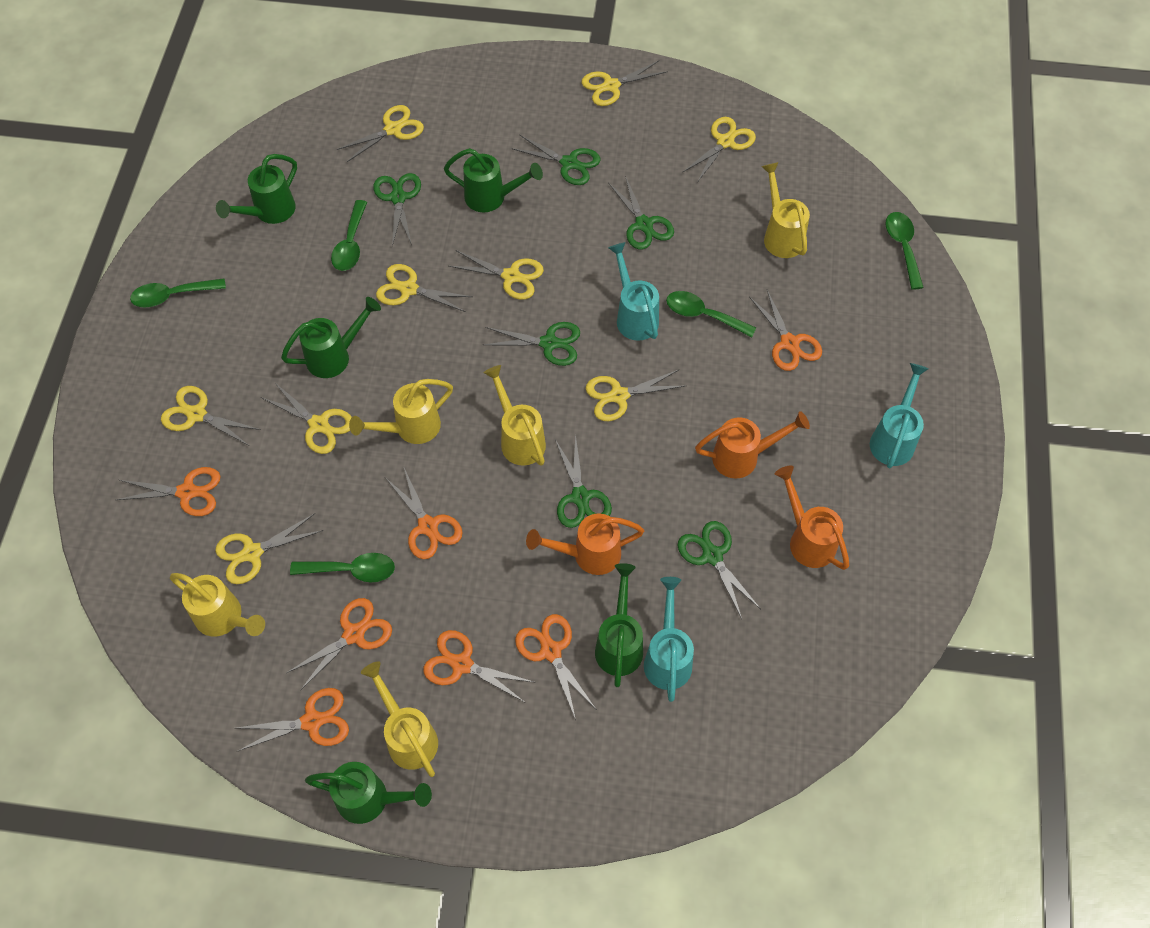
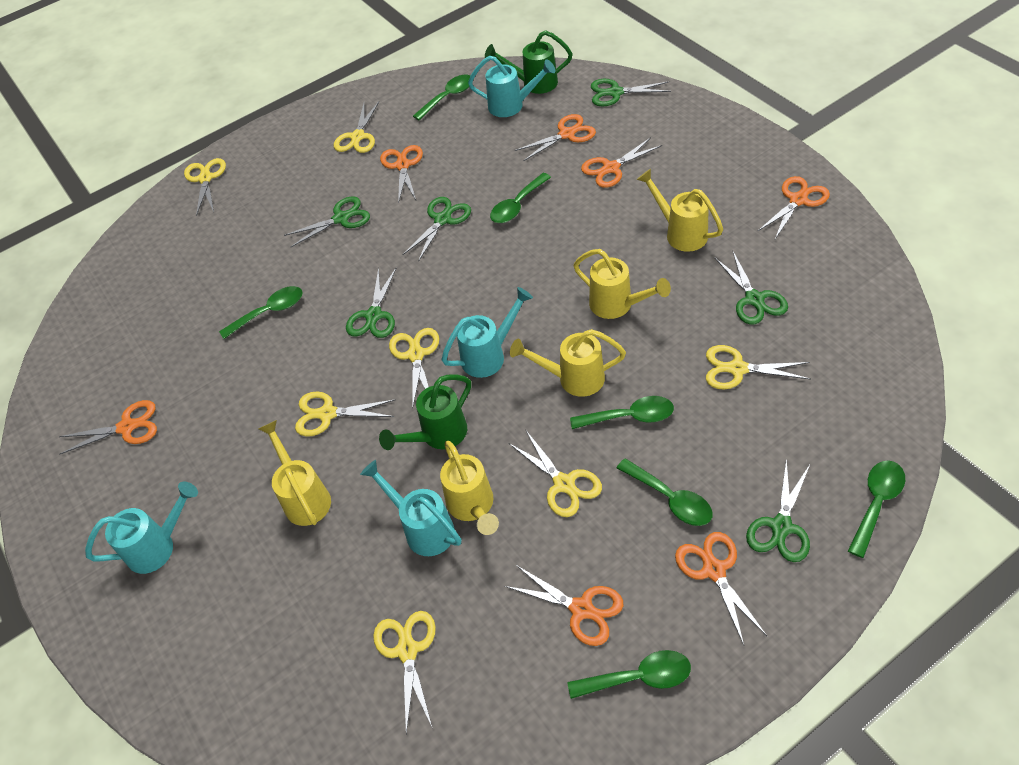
green spoon: 5 -> 7
green watering can: 5 -> 2
orange watering can: 3 -> 0
turquoise watering can: 3 -> 4
yellow scissors: 9 -> 7

